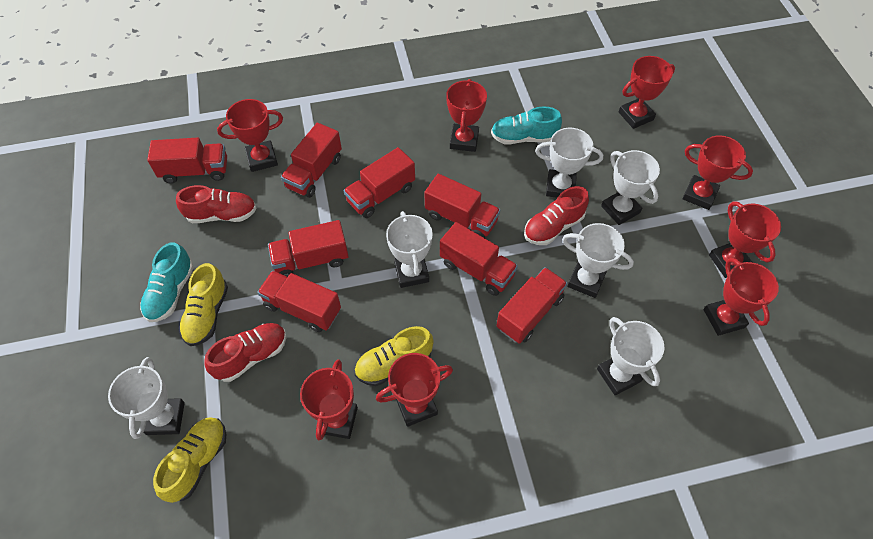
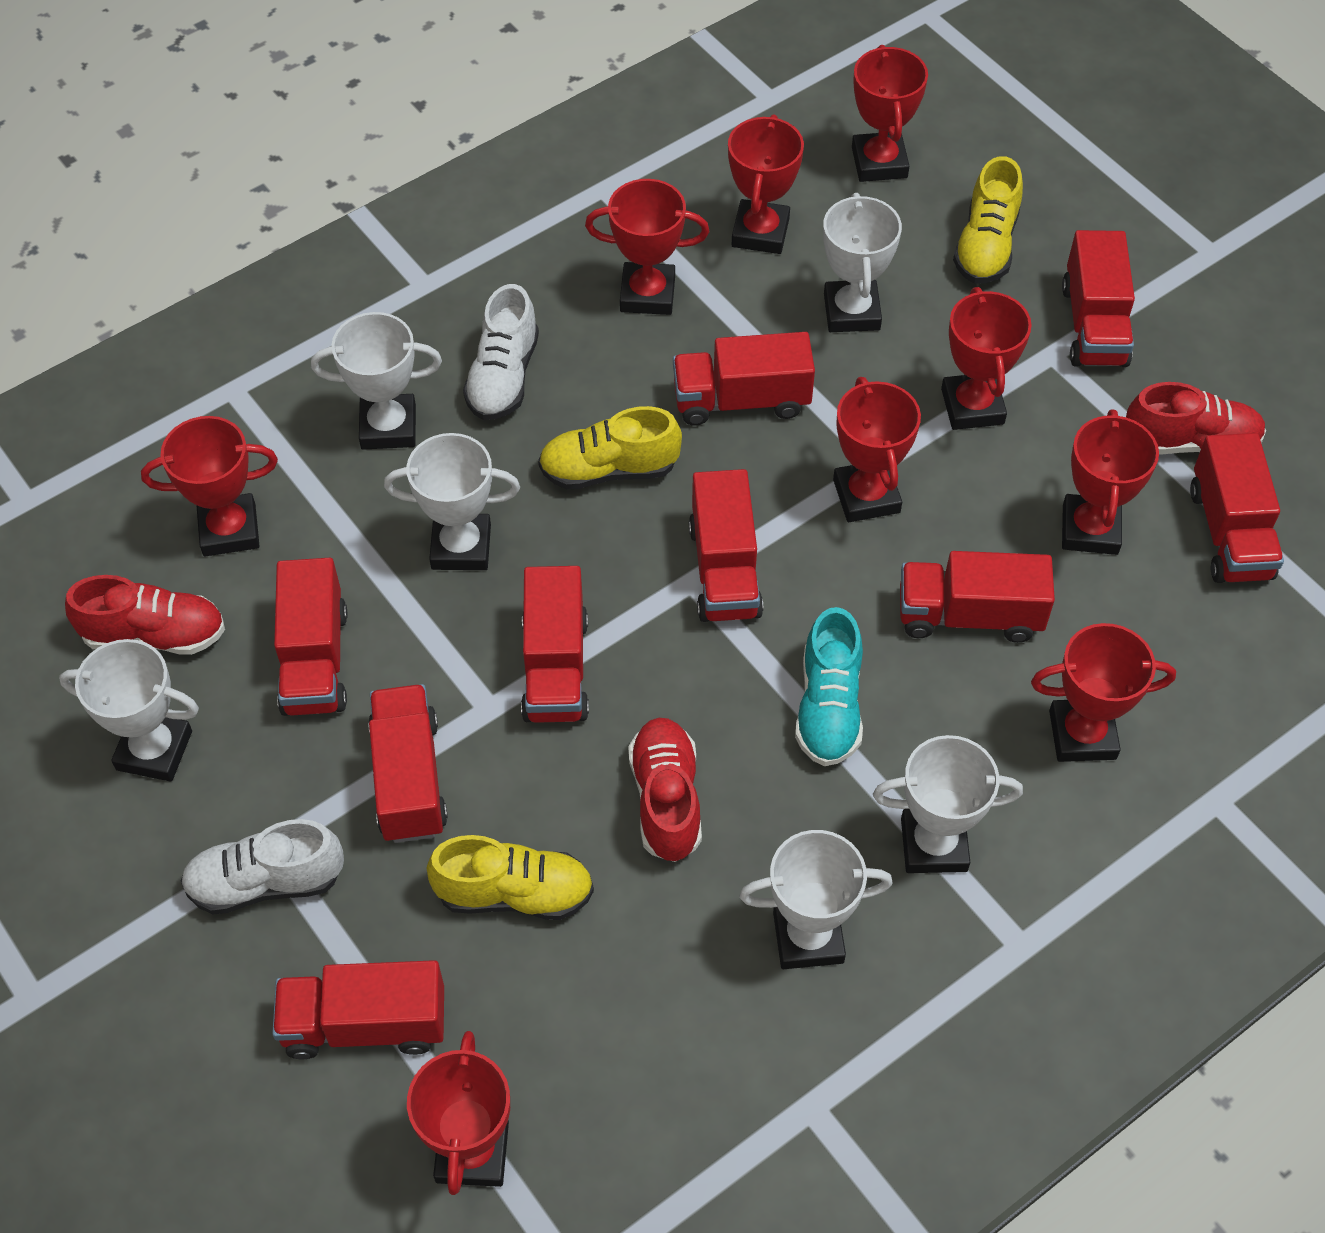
red trophy: 8 -> 9
red truck: 8 -> 9
turquoise shoe: 2 -> 1
white shoe: 0 -> 2

